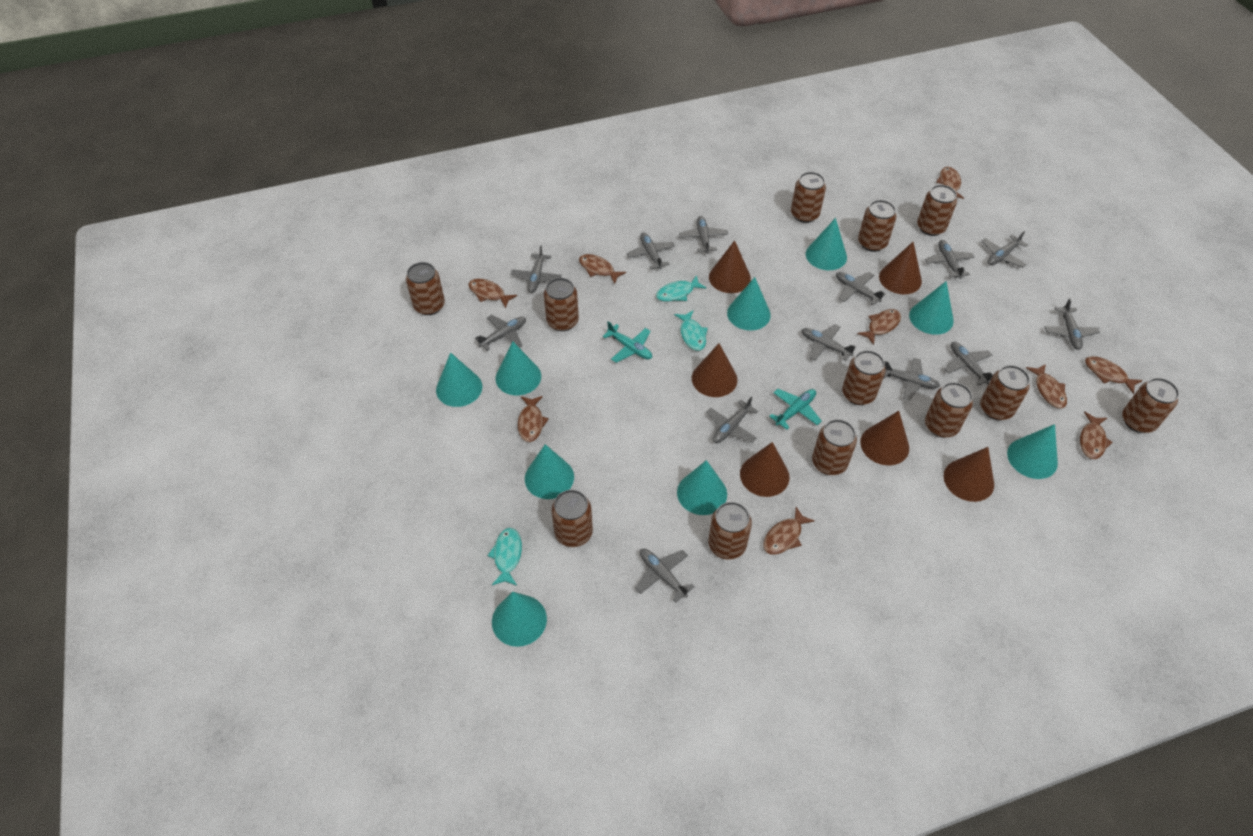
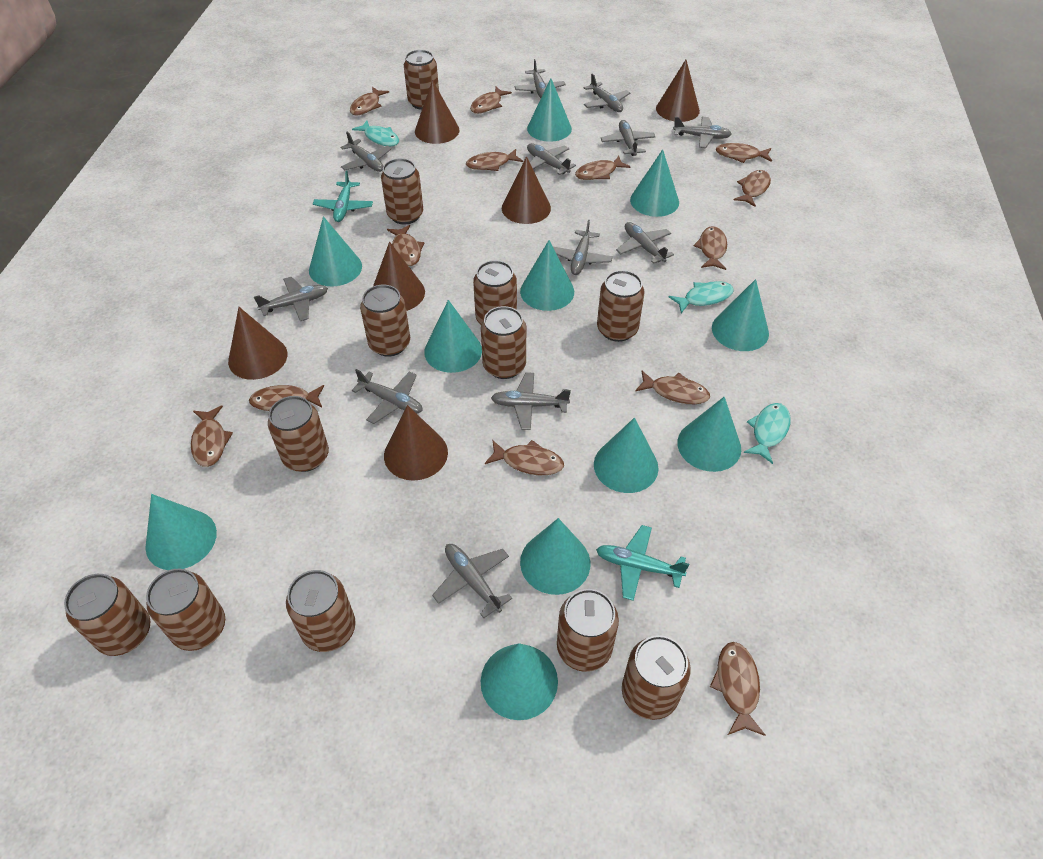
brown fish: 9 -> 13
grey plane: 13 -> 12
turquoise cone: 9 -> 11

